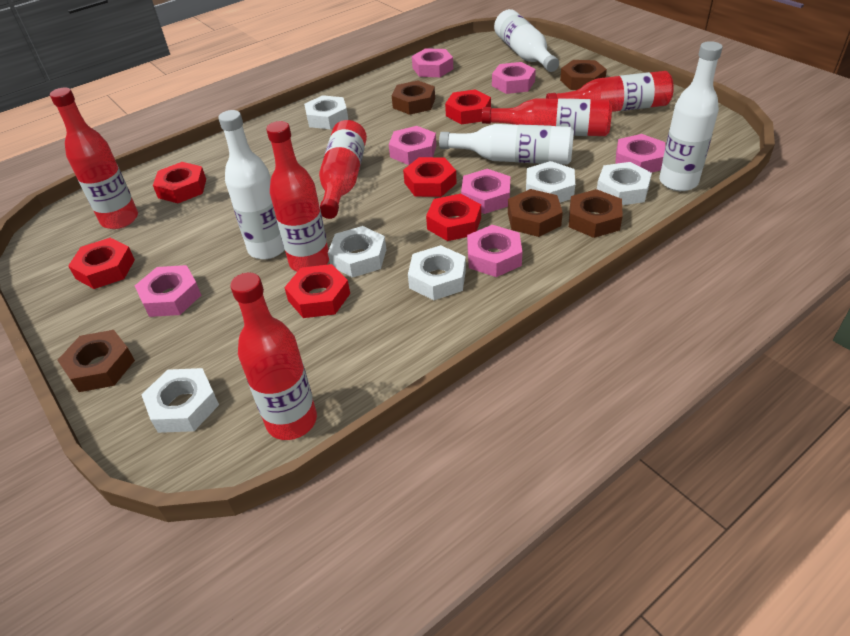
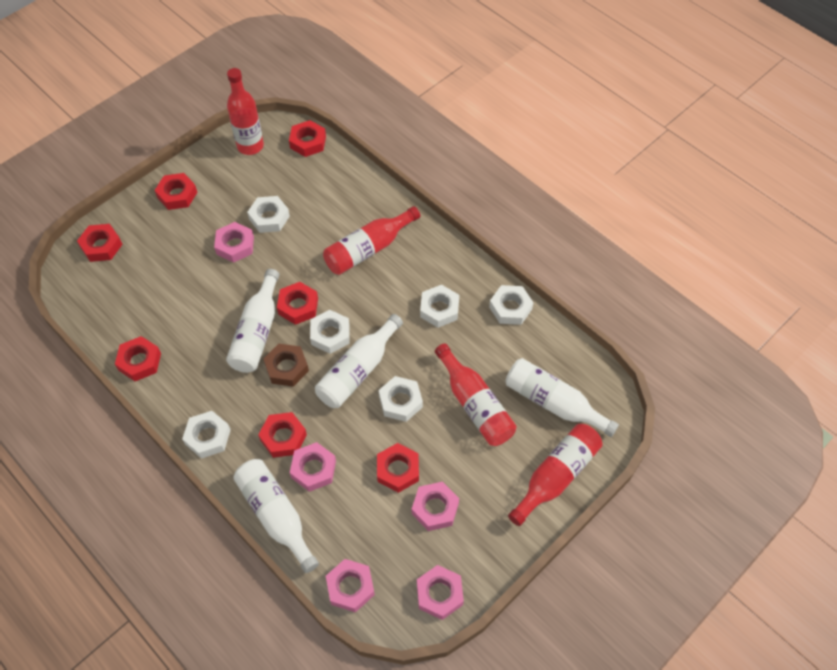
brown nut: 5 -> 1
pink nut: 7 -> 5
red bottle: 6 -> 4
red nut: 6 -> 7

